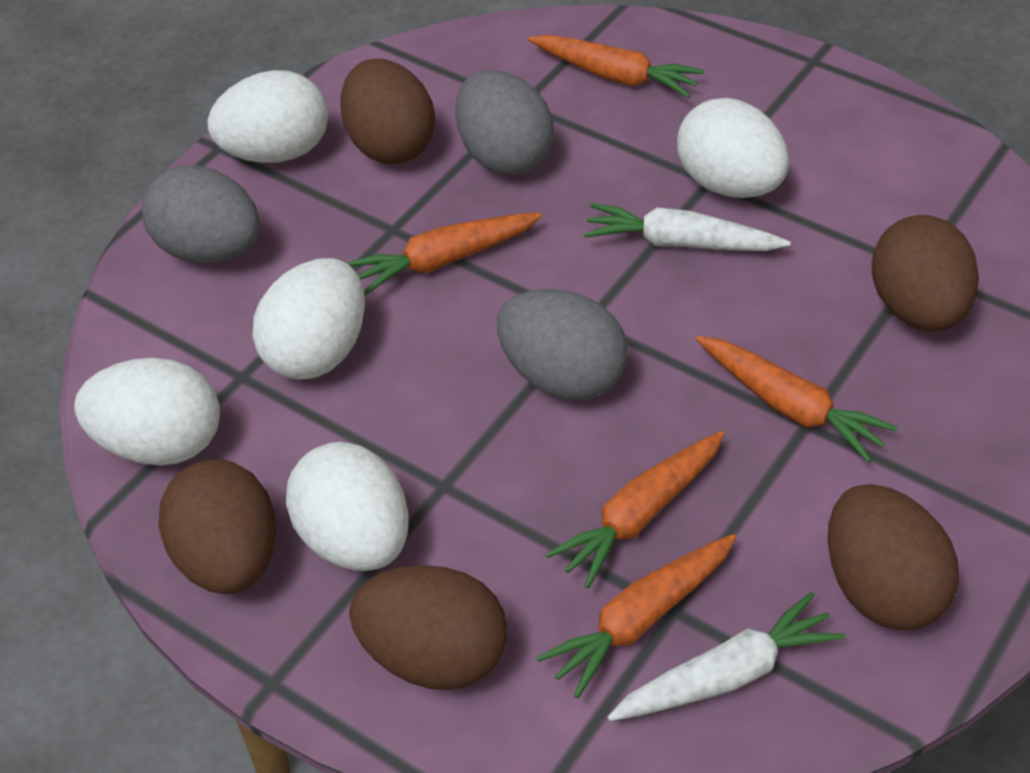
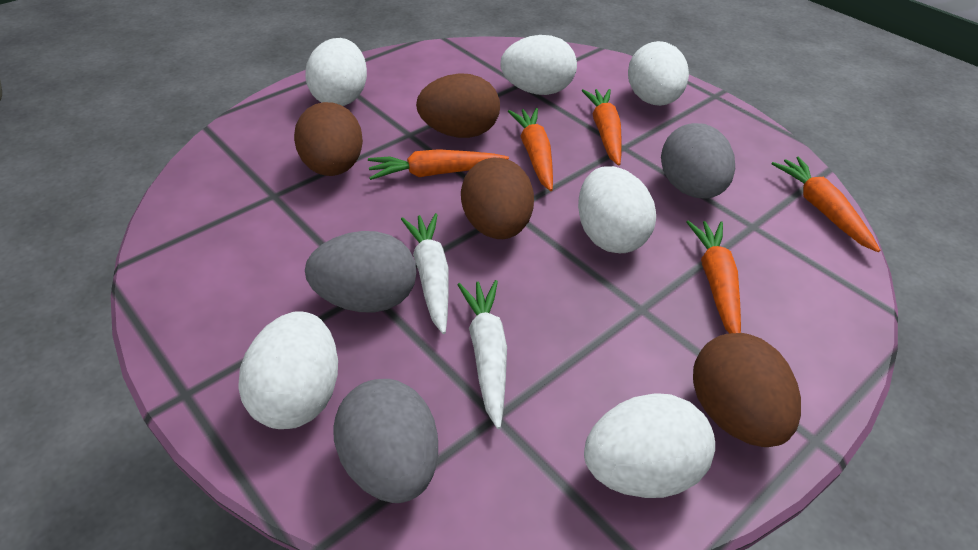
brown egg: 5 -> 4
white egg: 5 -> 6

